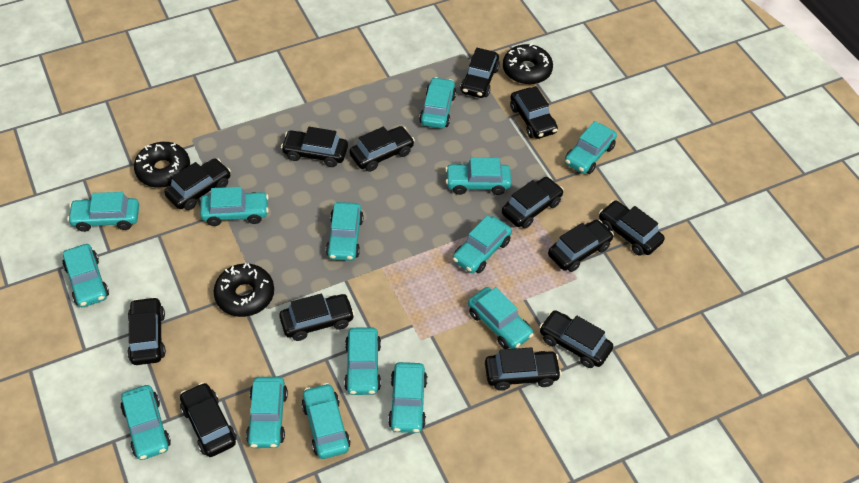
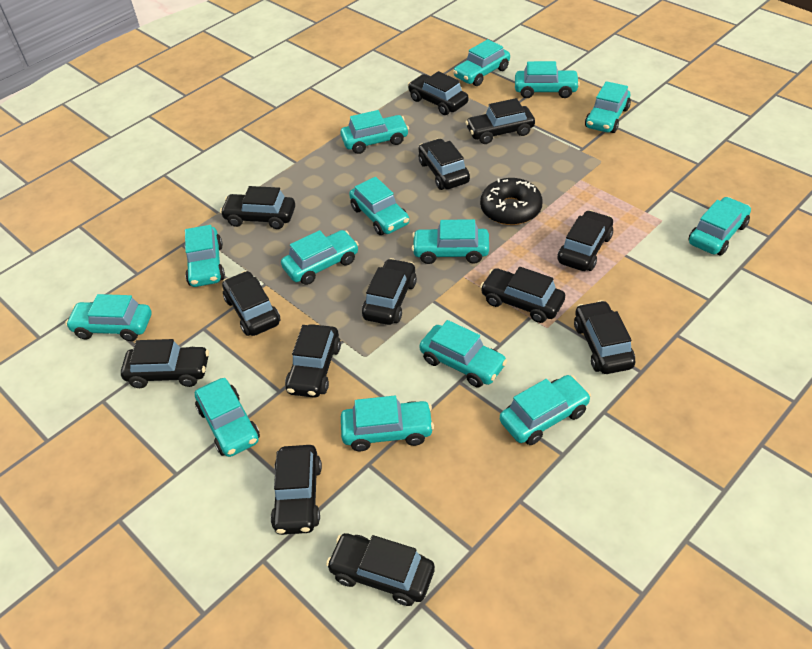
black donut: 3 -> 1

